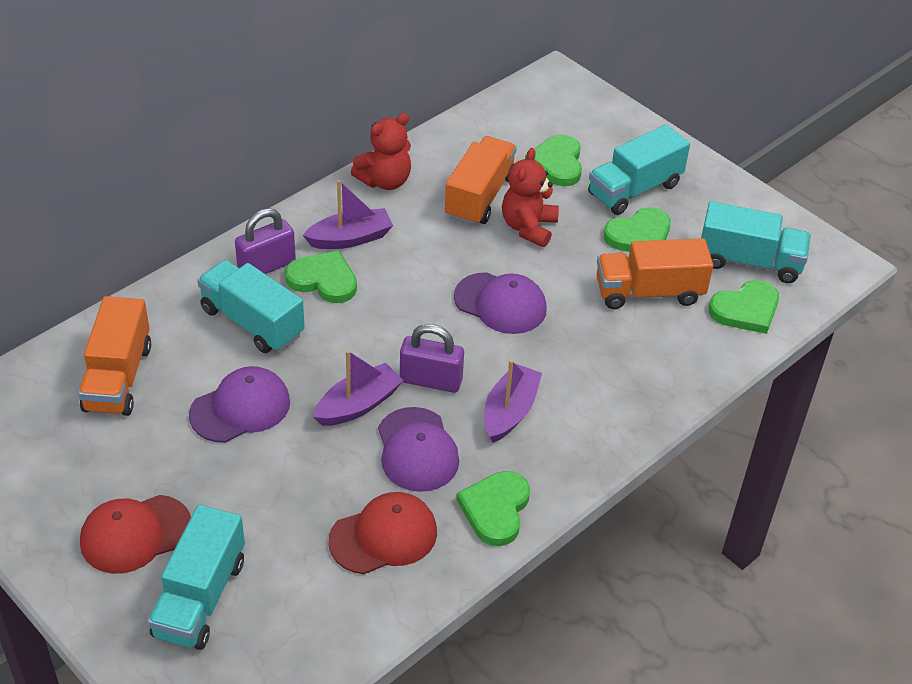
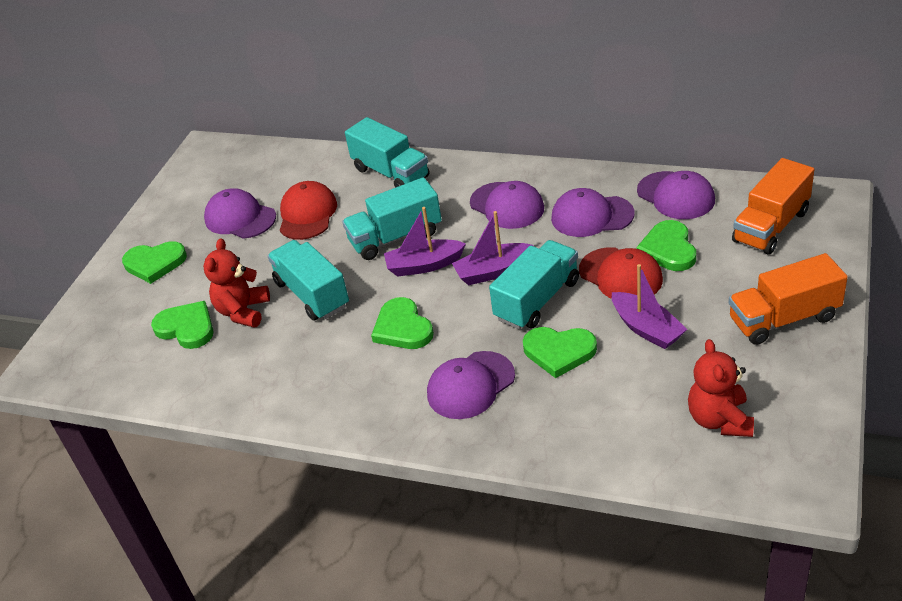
orange truck: 3 -> 2
purple cap: 3 -> 5
purple padlock: 2 -> 0

